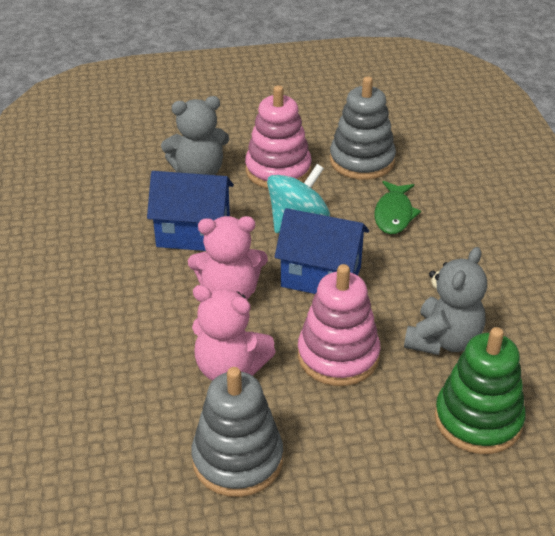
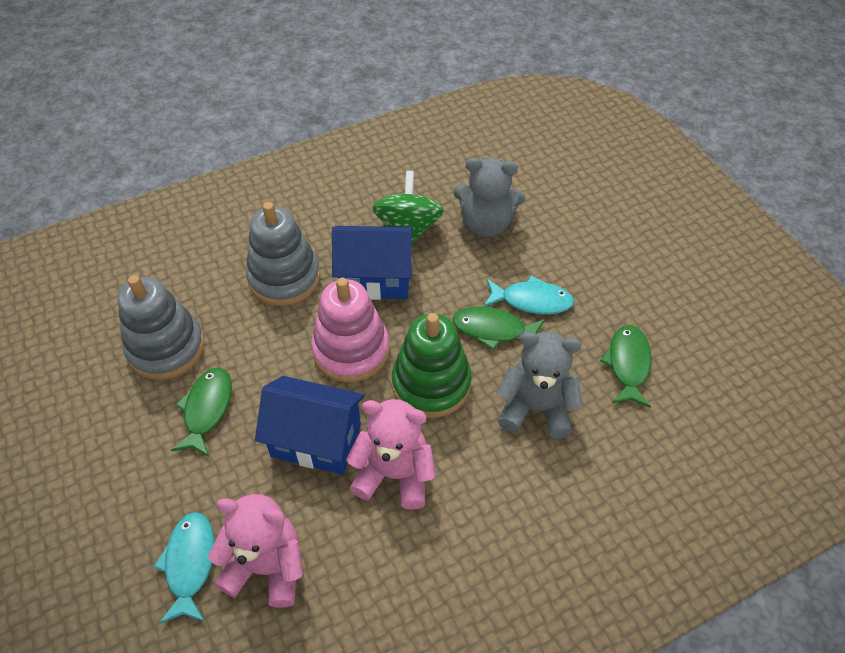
green fish: 1 -> 3
green spinning top: 0 -> 1
pink stacking toy: 2 -> 1
turquoise fish: 0 -> 2
turquoise spinning top: 1 -> 0

